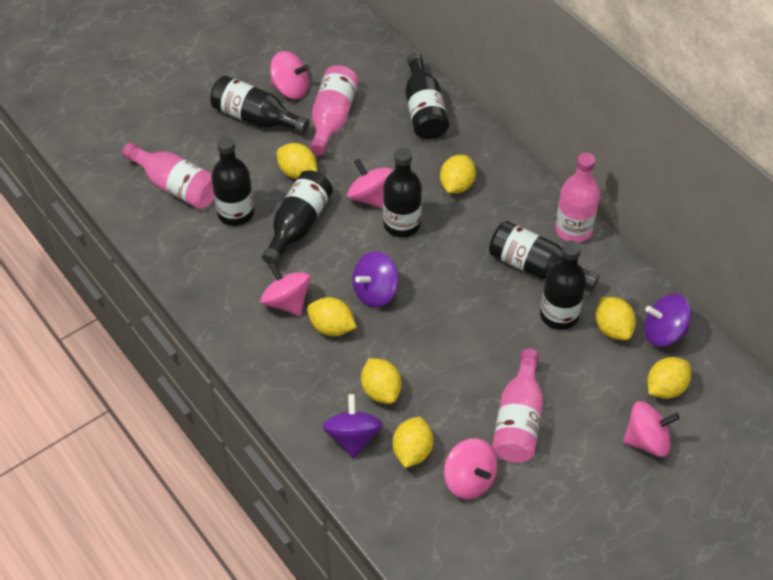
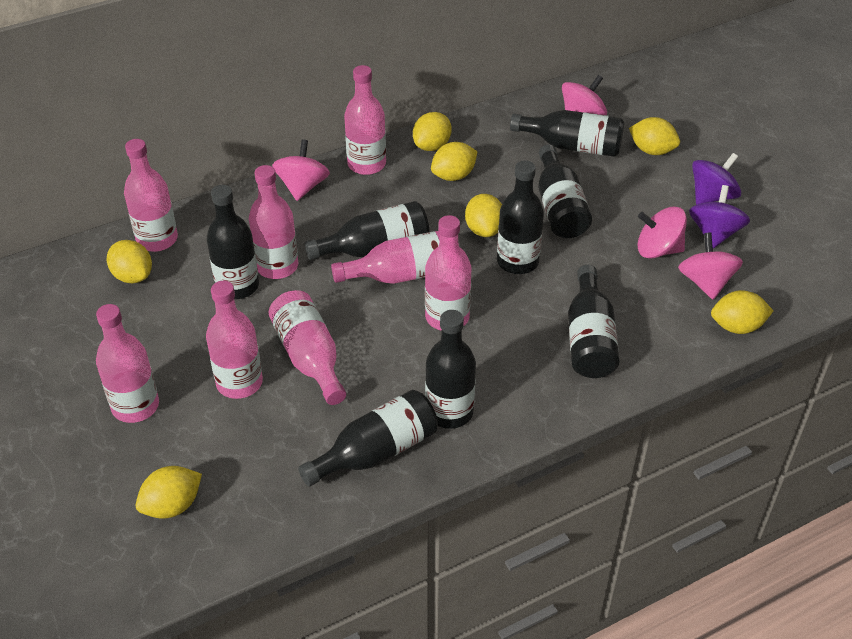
black bottle: 7 -> 8
pink bottle: 4 -> 8
pink spinning top: 5 -> 4
purple spinning top: 3 -> 2

